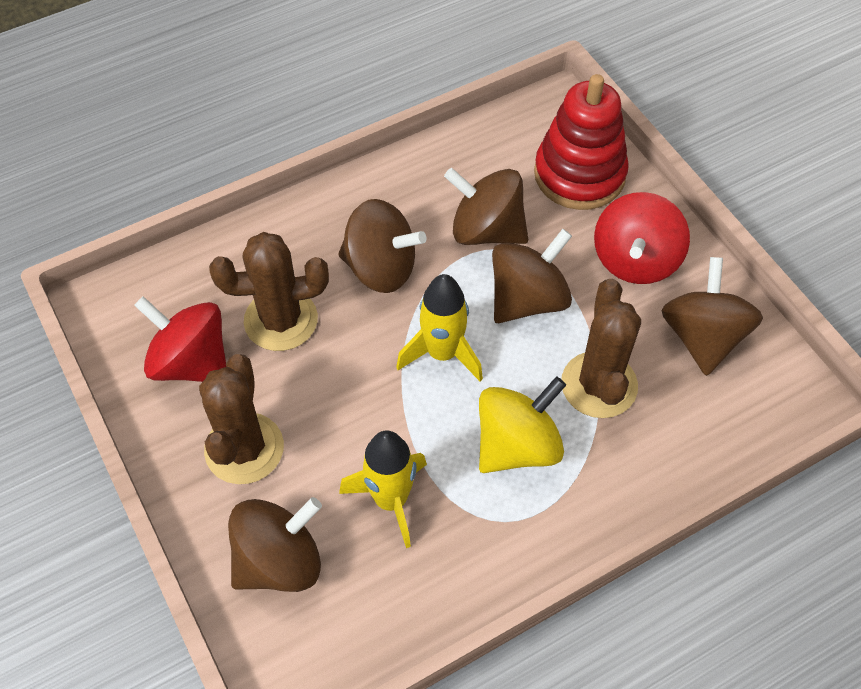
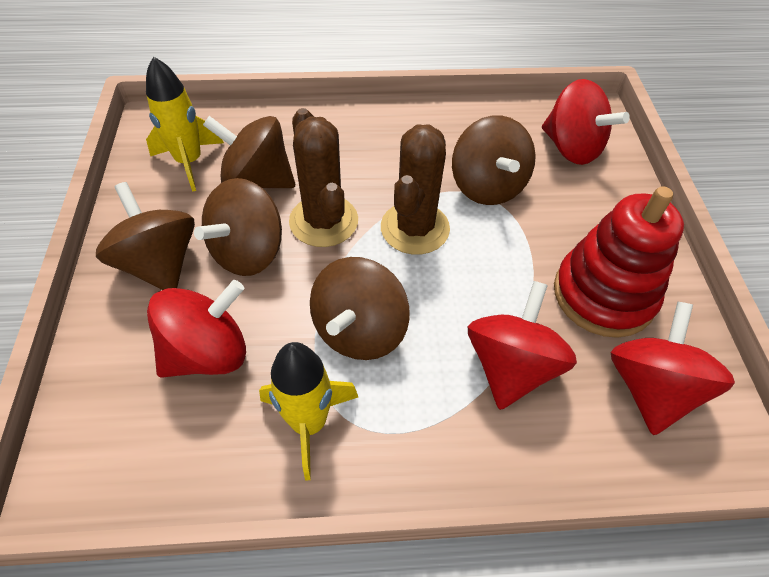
brown cactus: 3 -> 2
red spinning top: 2 -> 4
yellow spinning top: 1 -> 0

